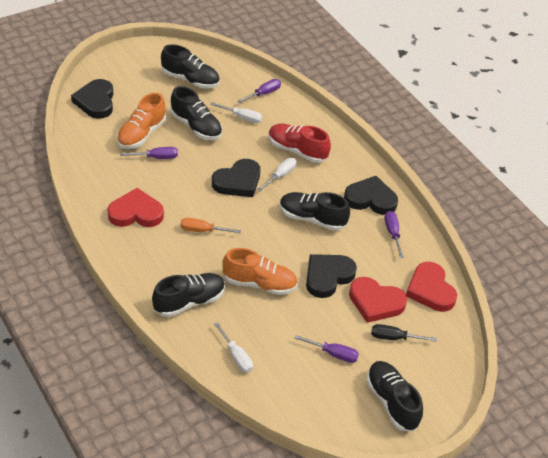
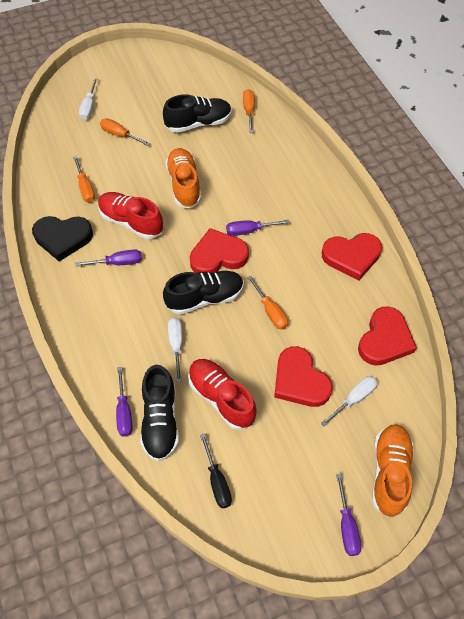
black heart: 4 -> 1
black shoe: 5 -> 3
orange screwdriver: 1 -> 4
red heart: 3 -> 4
red shoe: 1 -> 2

